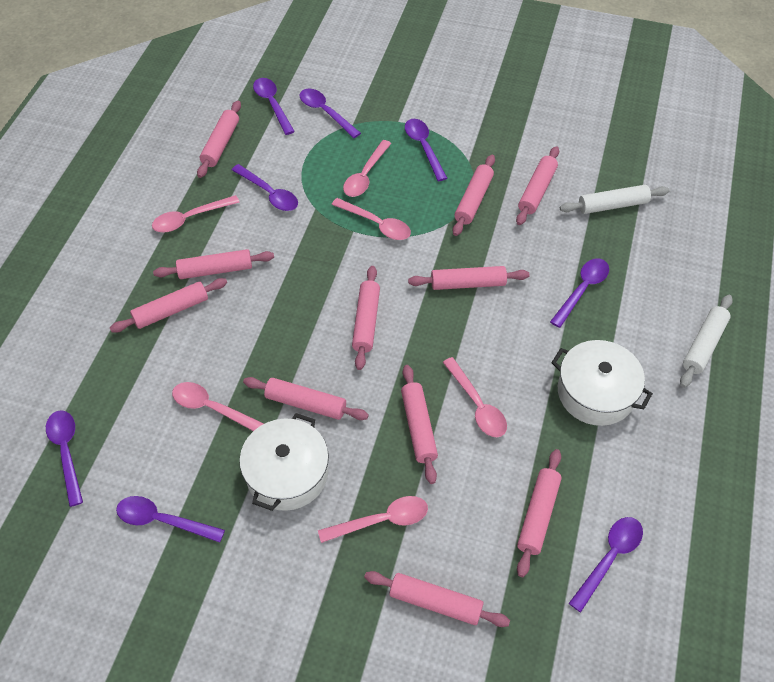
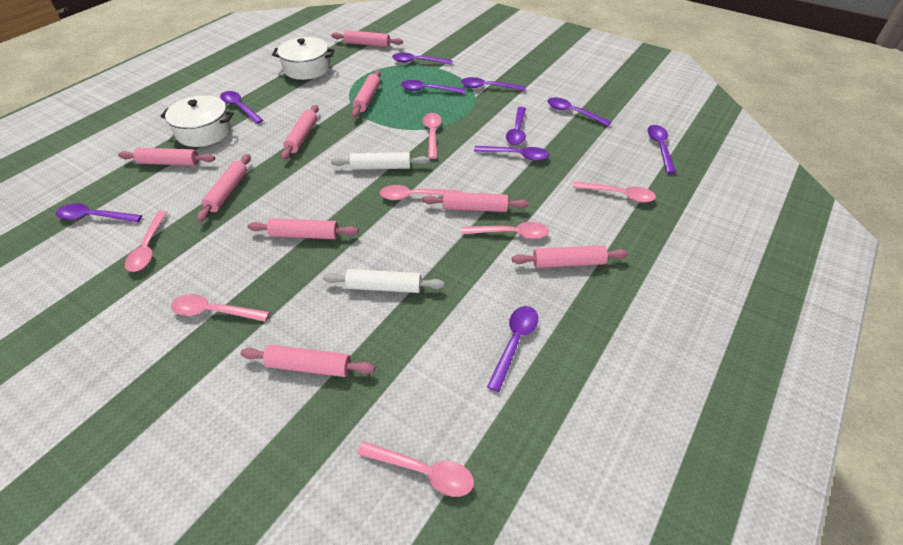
pink rolling pin: 11 -> 9
pink spoon: 6 -> 7
purple spoon: 8 -> 10

